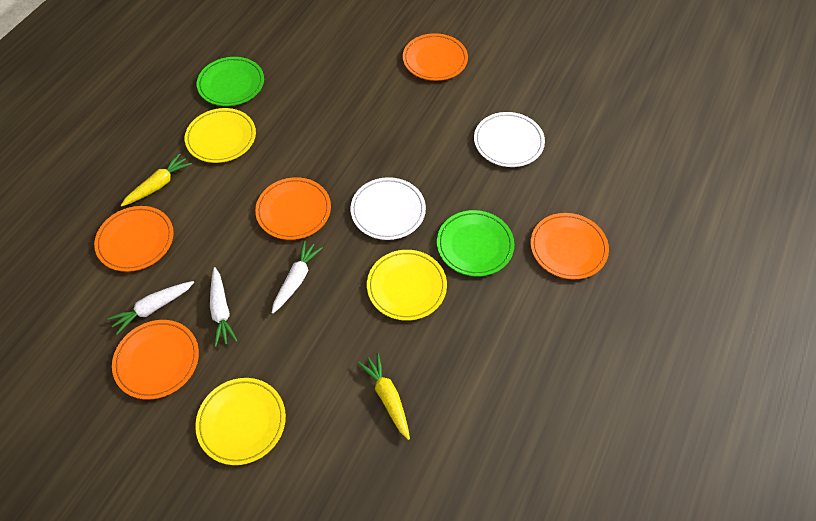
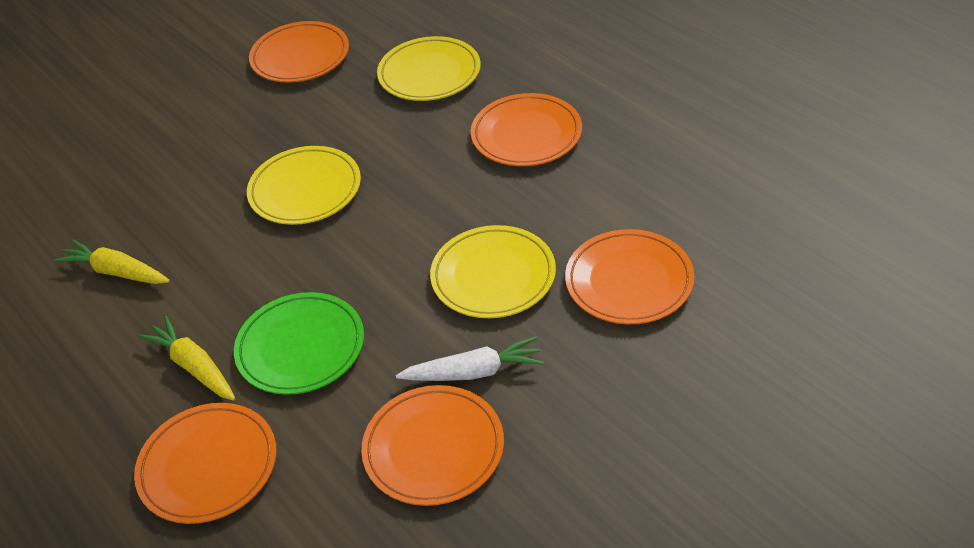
green plate: 2 -> 1
white carrot: 3 -> 1
white plate: 2 -> 0

